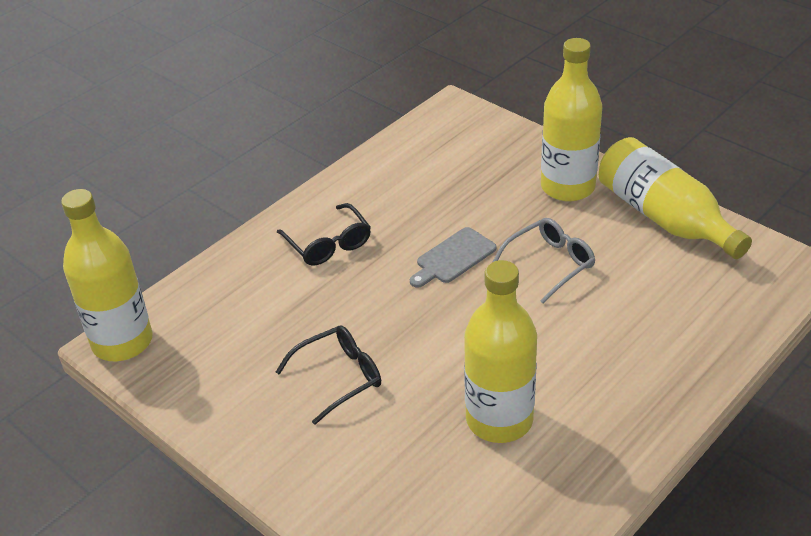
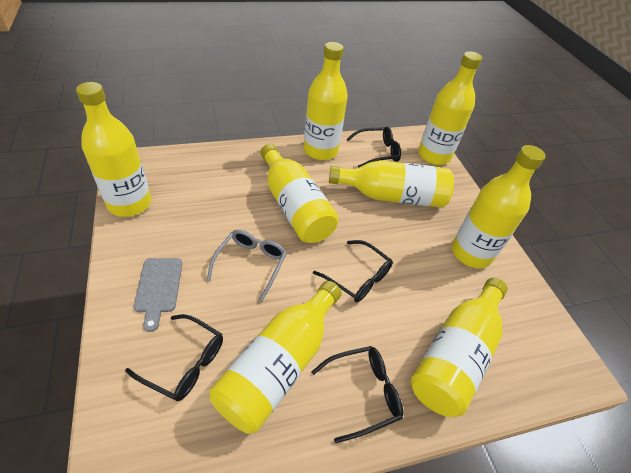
black glasses: 2 -> 4
yellow bottle: 4 -> 8

